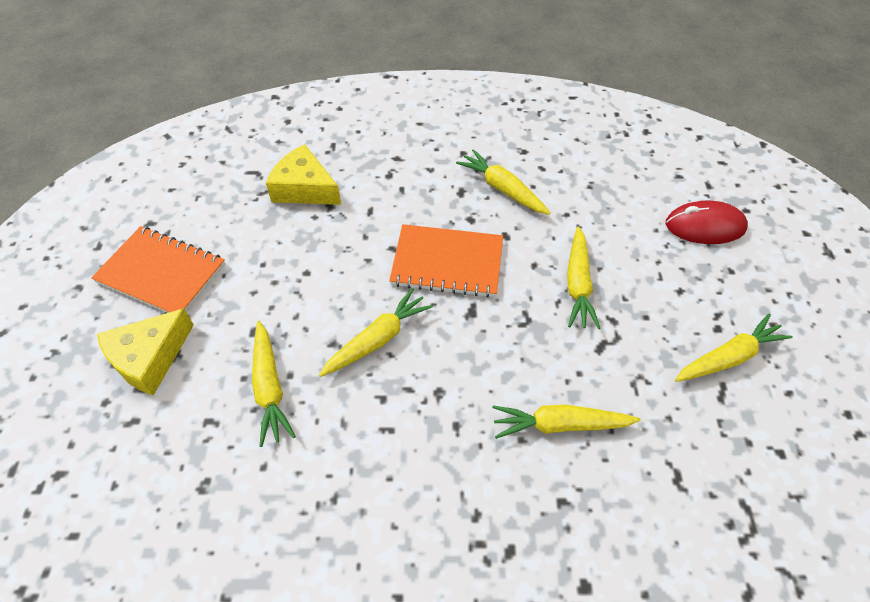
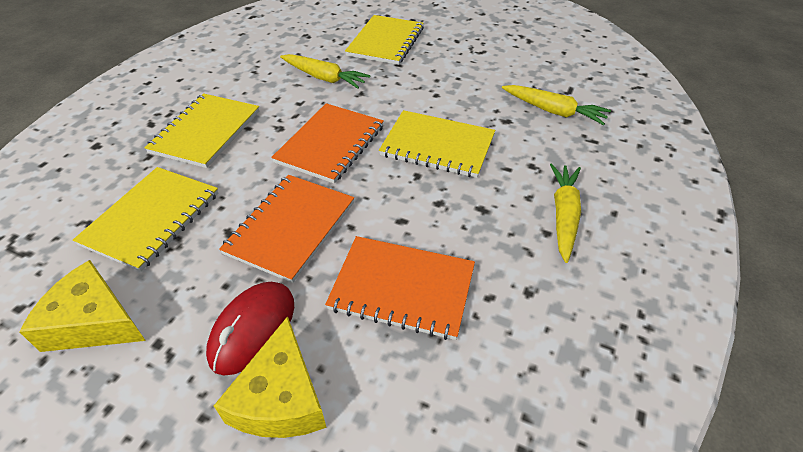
orange notebook: 2 -> 3
yellow carrot: 6 -> 3
yellow notebook: 0 -> 4

